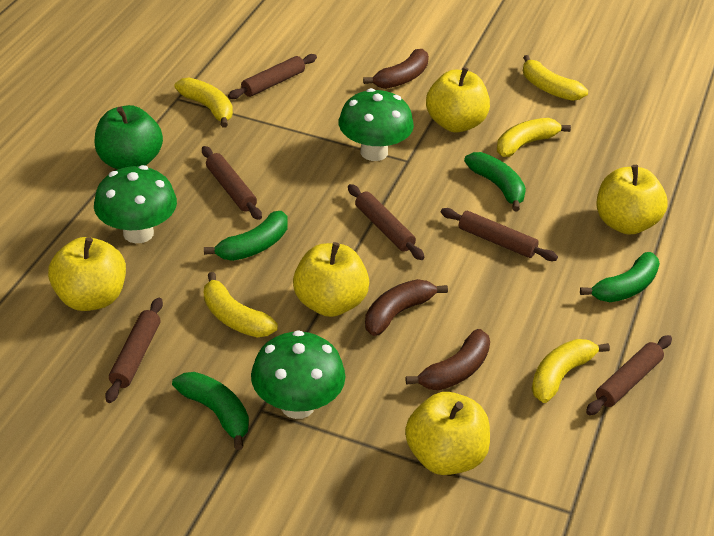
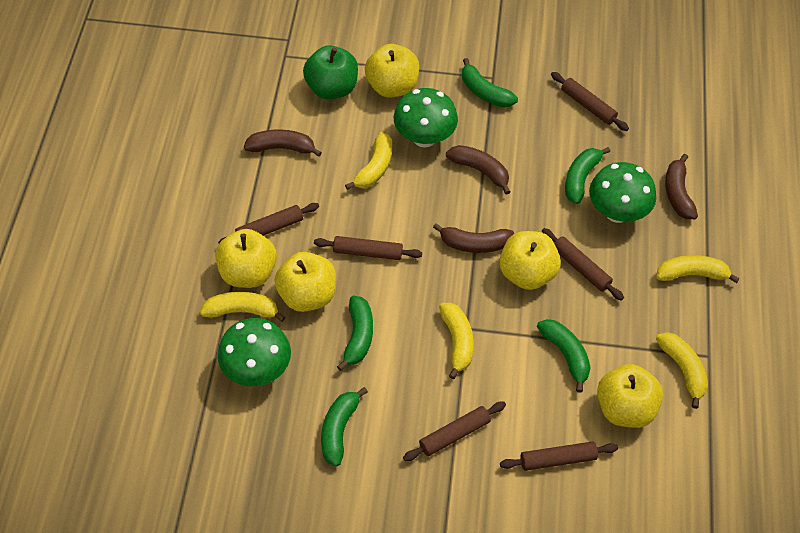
brown banana: 3 -> 4
green banana: 4 -> 5

